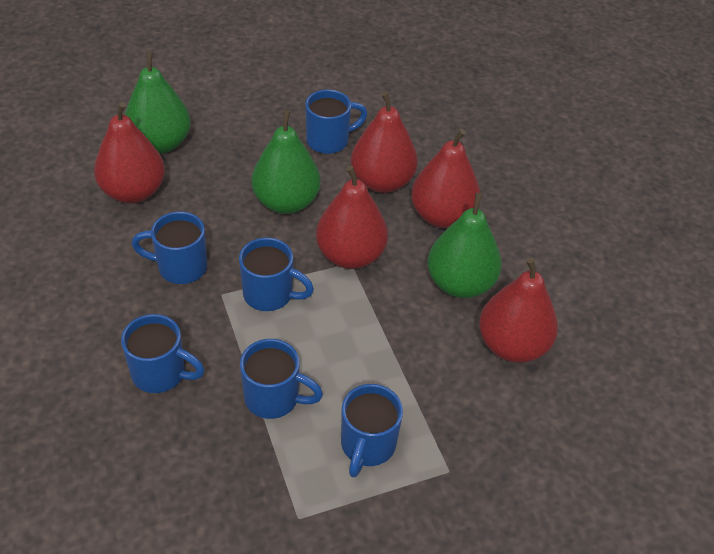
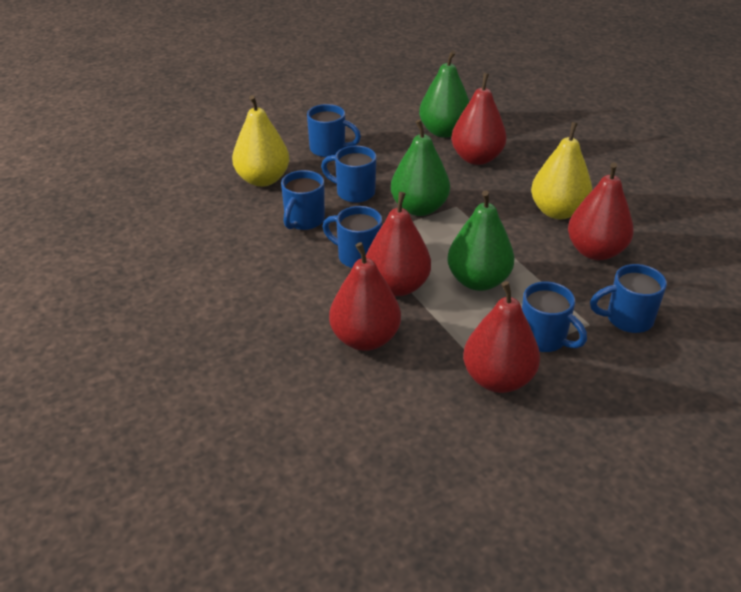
yellow pear: 0 -> 2

